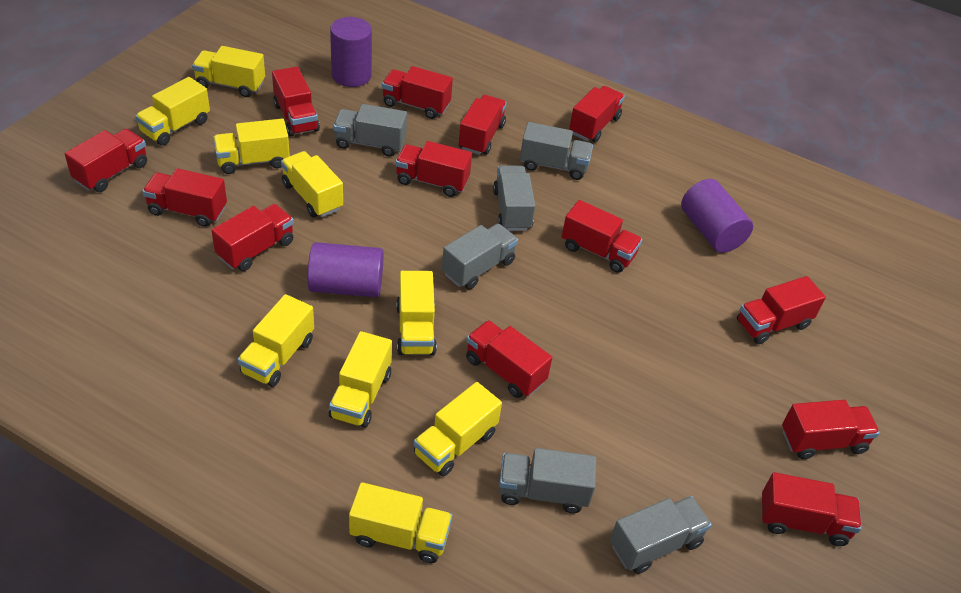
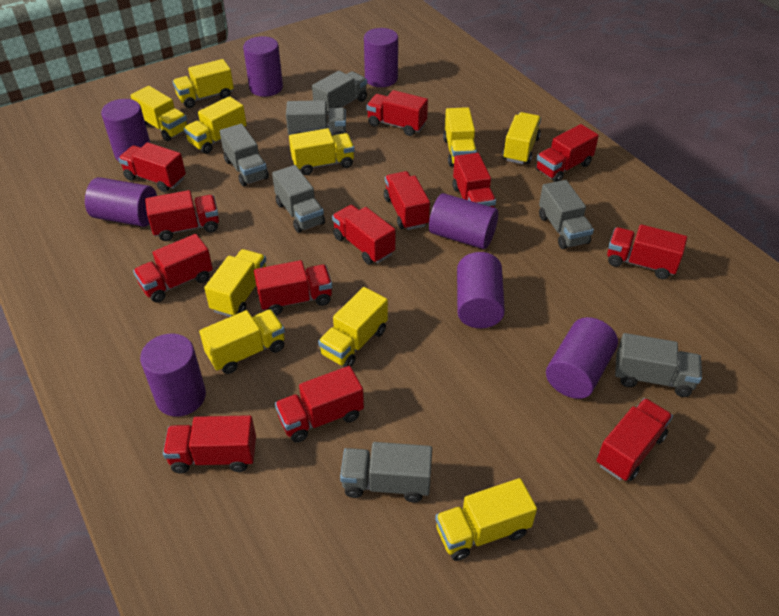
grey truck: 6 -> 7
purple cylinder: 3 -> 8
yellow truck: 9 -> 10

